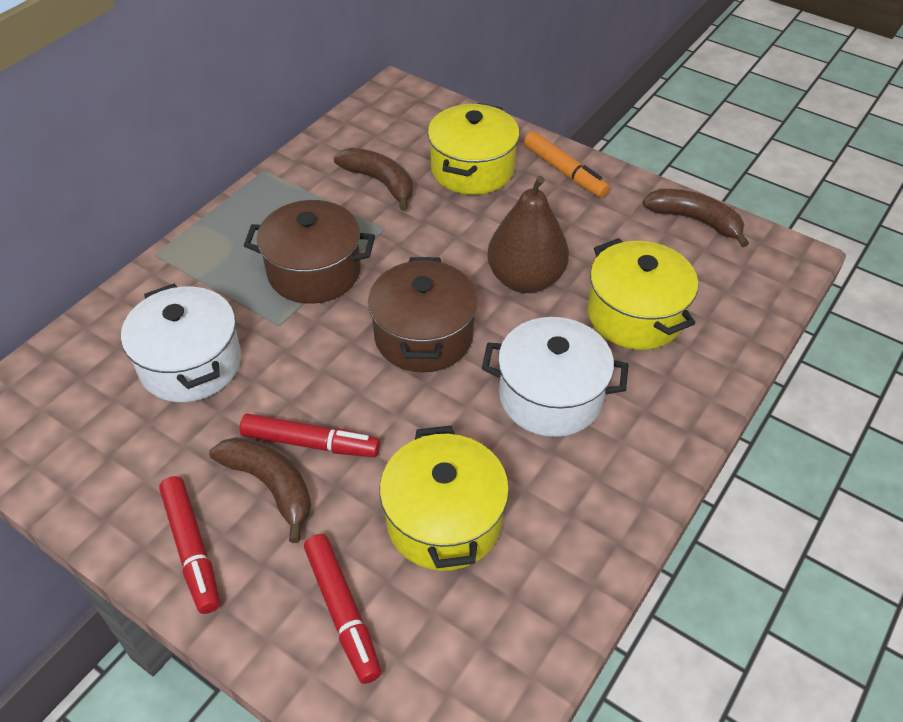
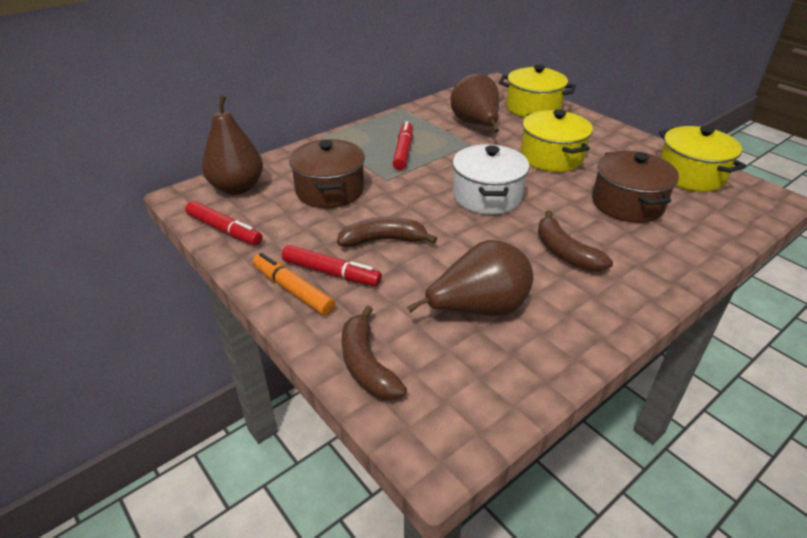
brown pear: 1 -> 3
white pot: 2 -> 1

